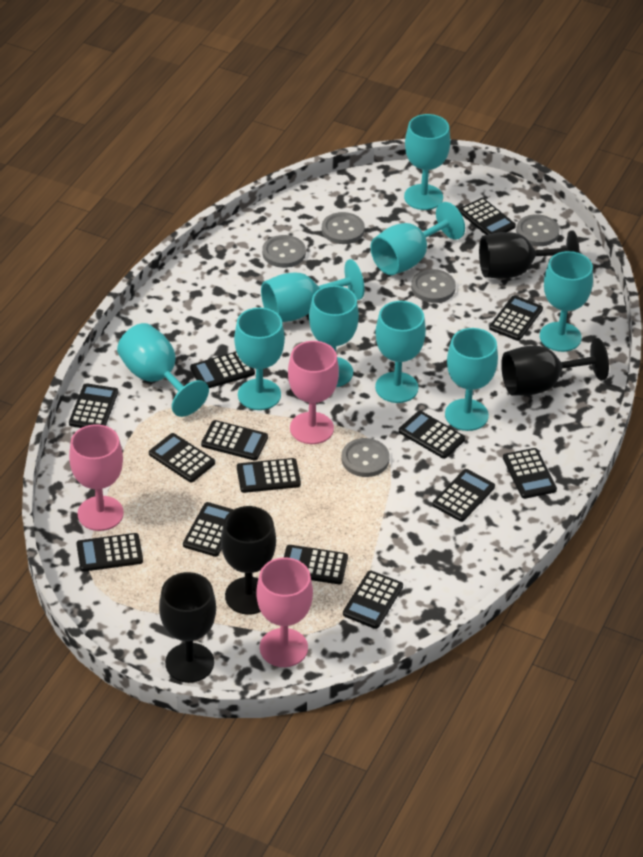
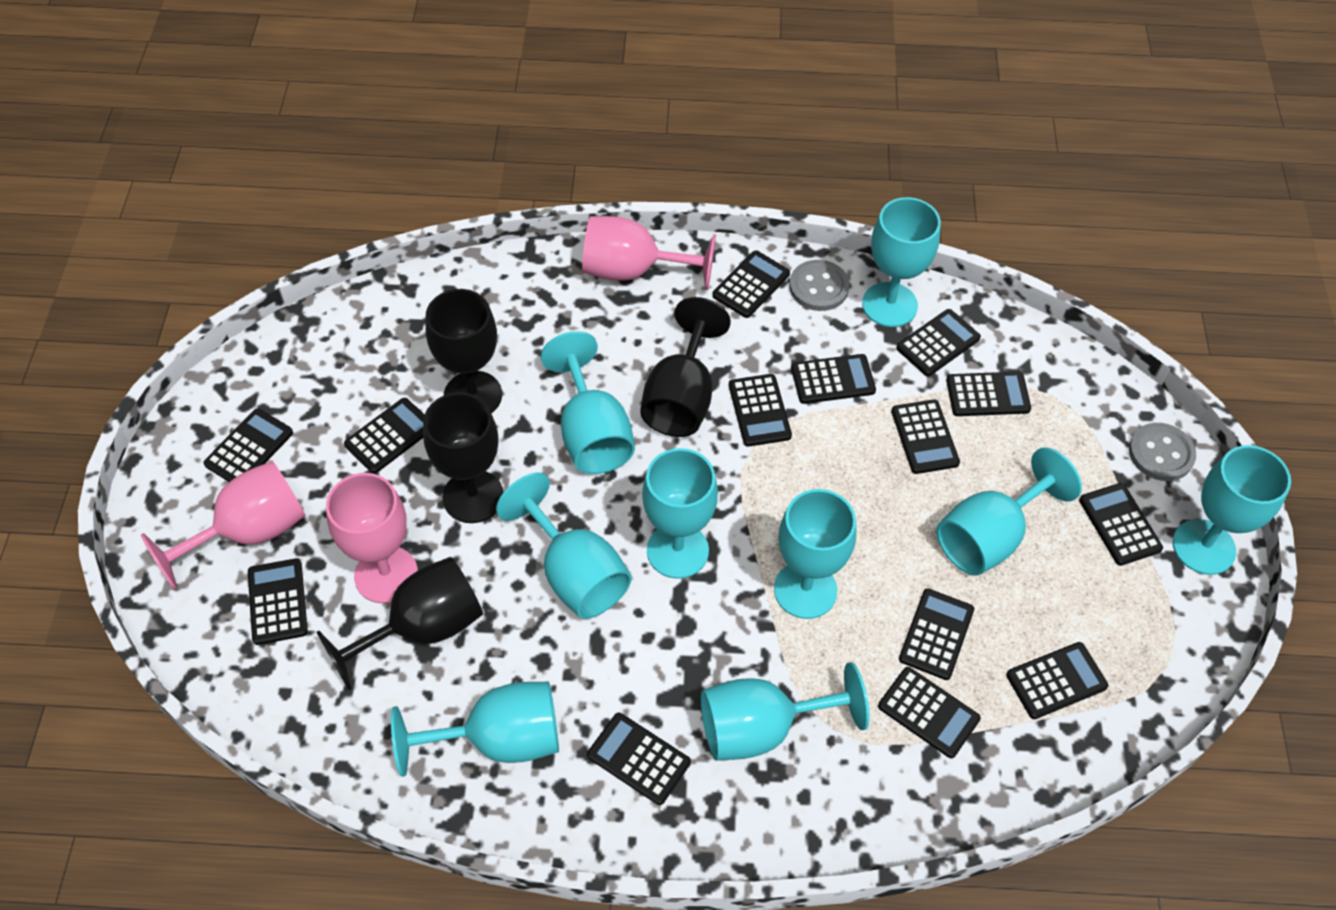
grey button: 5 -> 2

